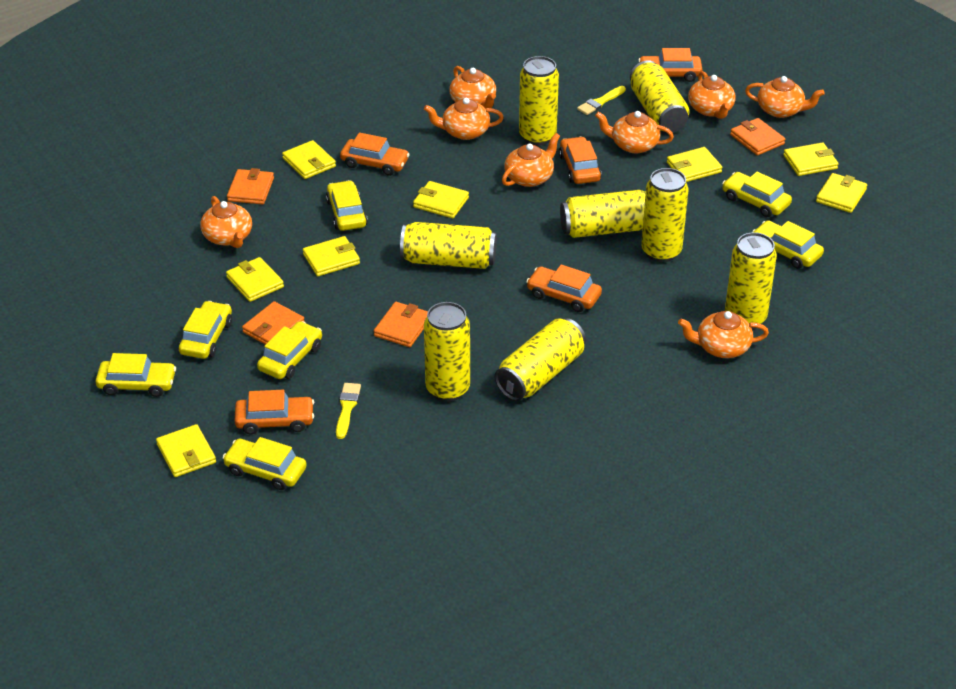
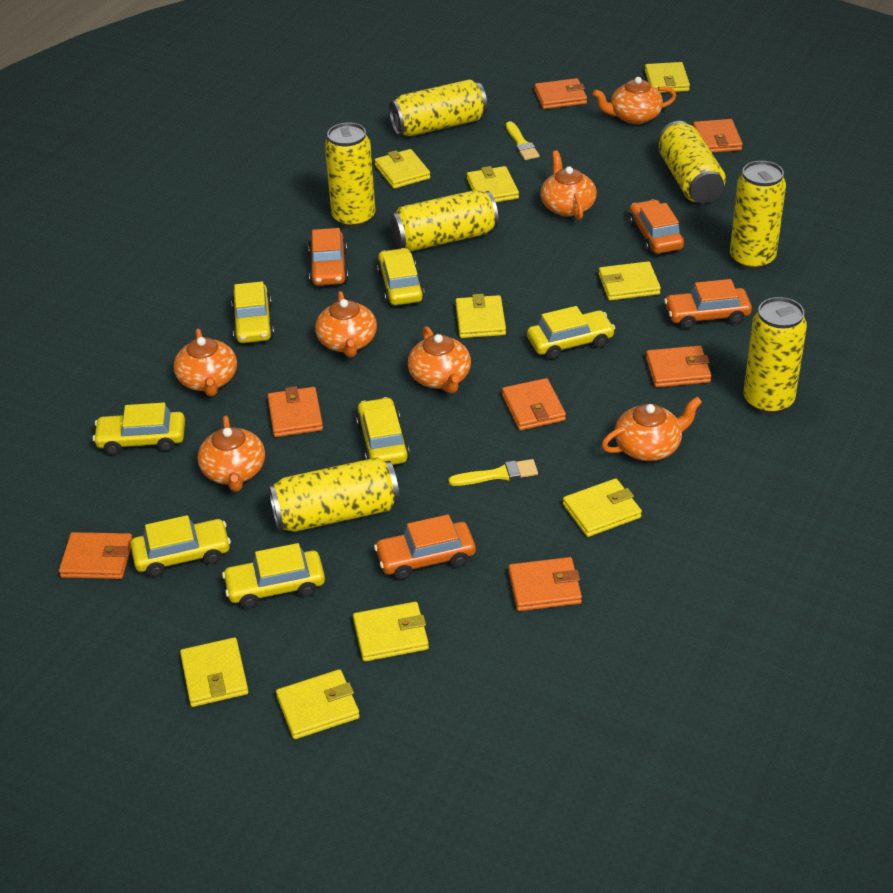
orange car: 5 -> 4
orange teapot: 8 -> 7
orange wallet: 4 -> 7
yellow can: 8 -> 7
yellow wallet: 8 -> 9

